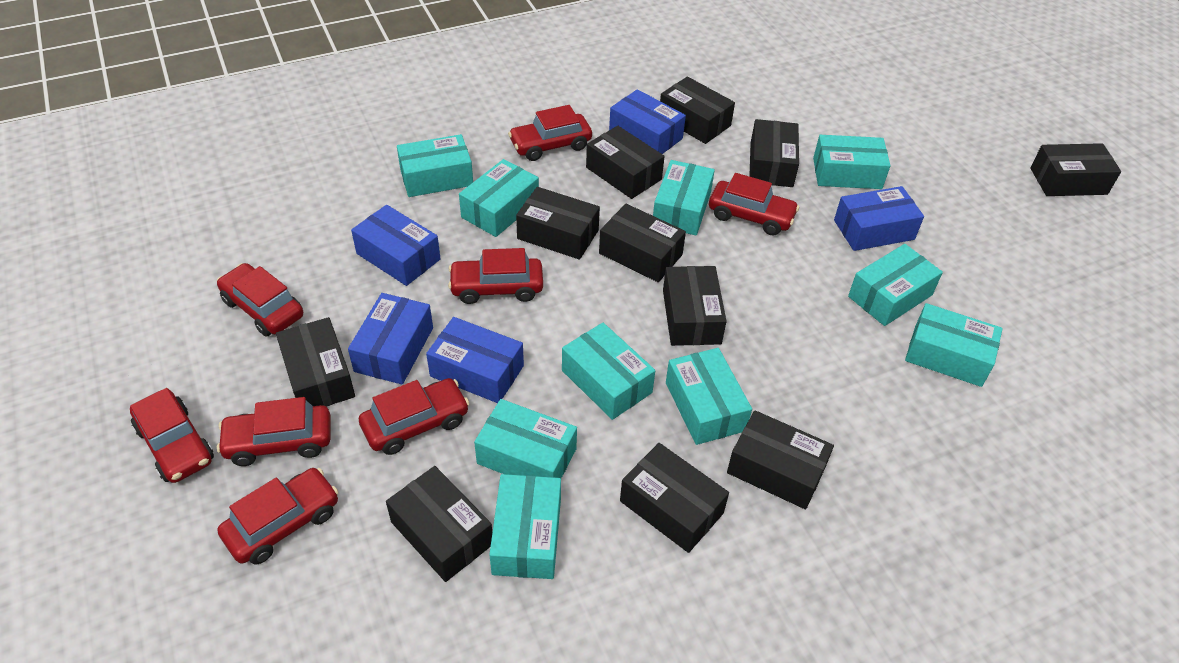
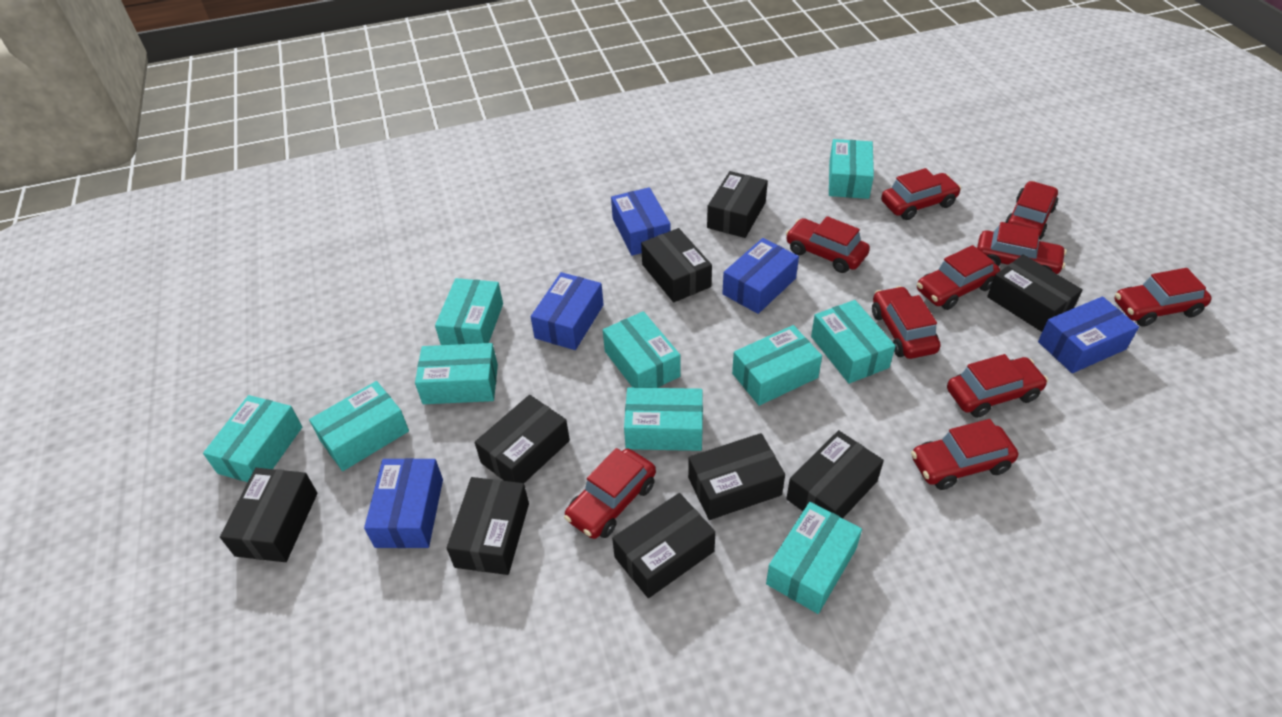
black box: 11 -> 9
red car: 8 -> 10

